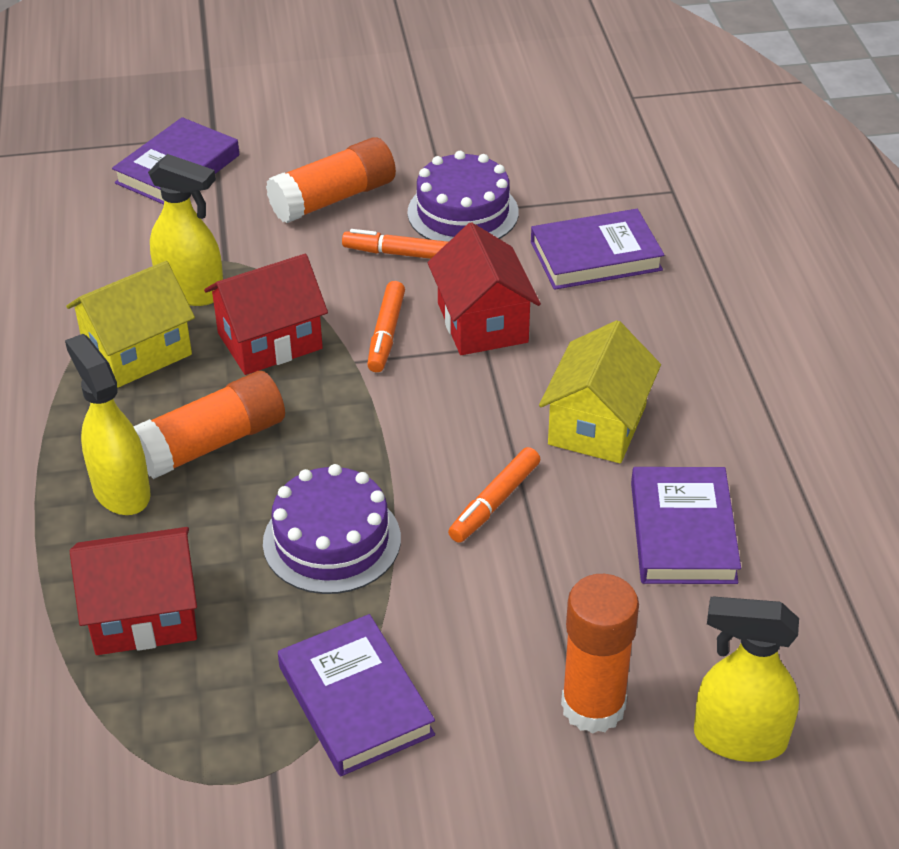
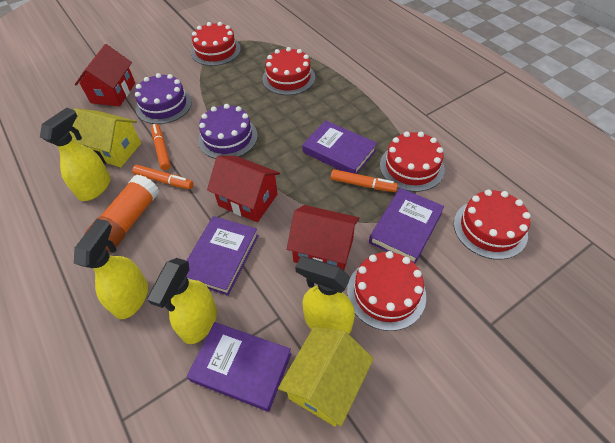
orange glue stick: 3 -> 1
red cake: 0 -> 5
yellow spray bottle: 3 -> 4

